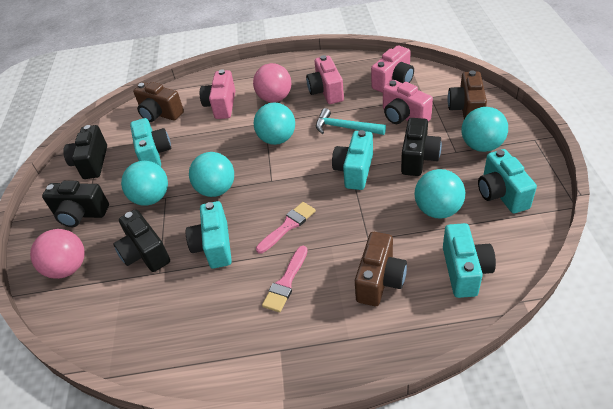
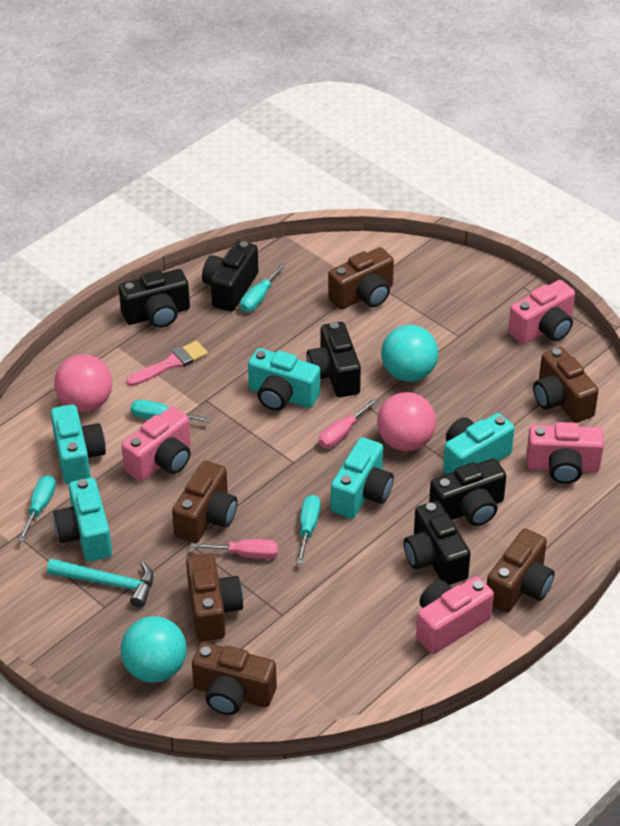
black camera: 4 -> 5
brown camera: 3 -> 6
pink brush: 2 -> 1
pink screwdriver: 0 -> 2
turquoise ball: 5 -> 2
turquoise screwdriver: 0 -> 4

